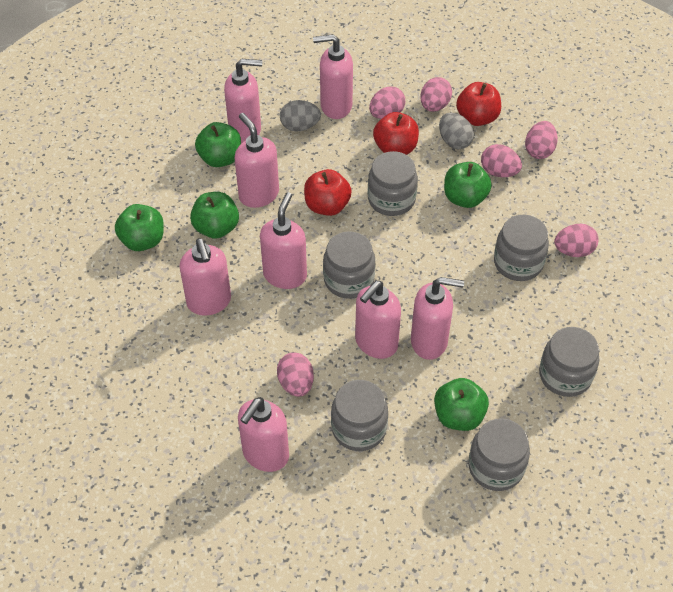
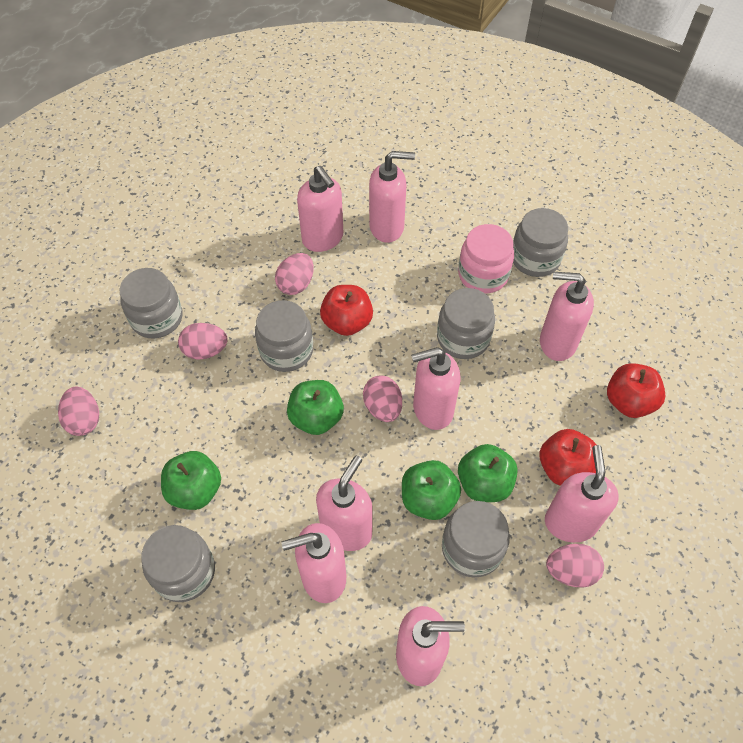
green apple: 5 -> 4
grey egg: 2 -> 0
pink egg: 6 -> 5
pink jar: 0 -> 1

